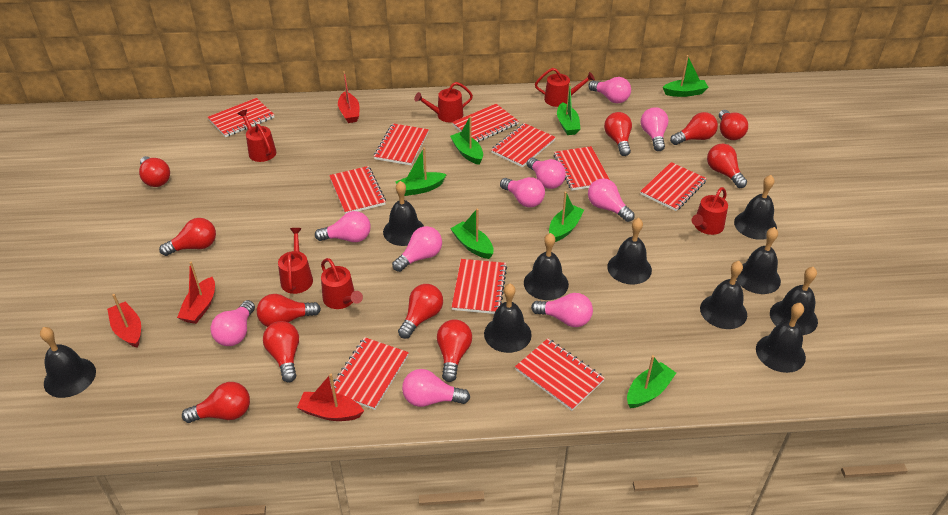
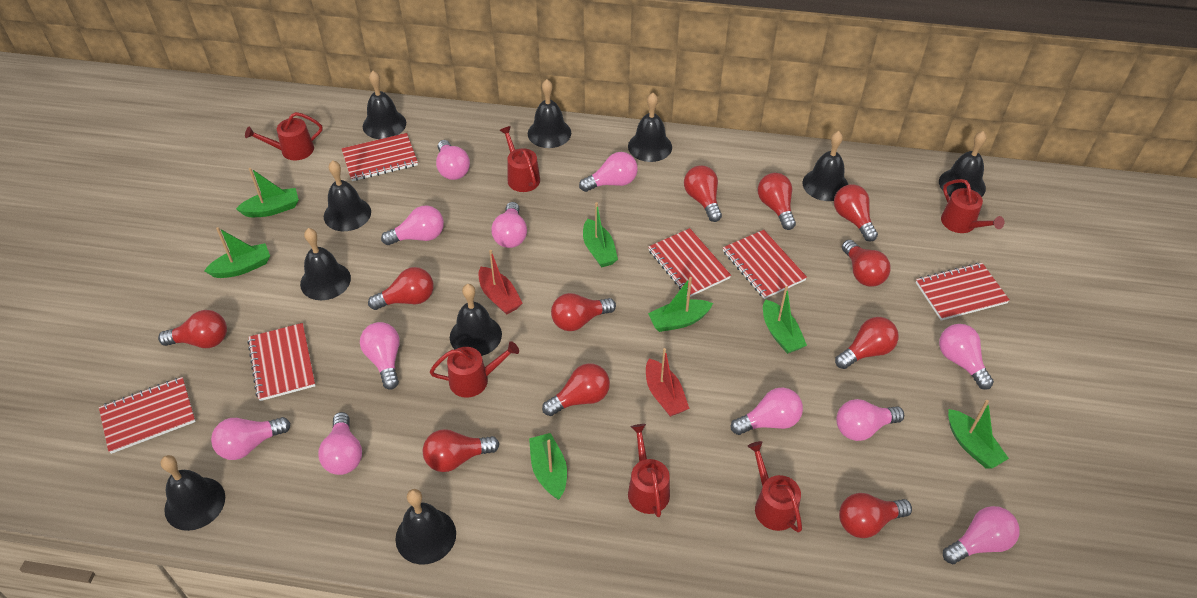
pink light bulb: 10 -> 11
red boat: 4 -> 2
red notebook: 10 -> 6

